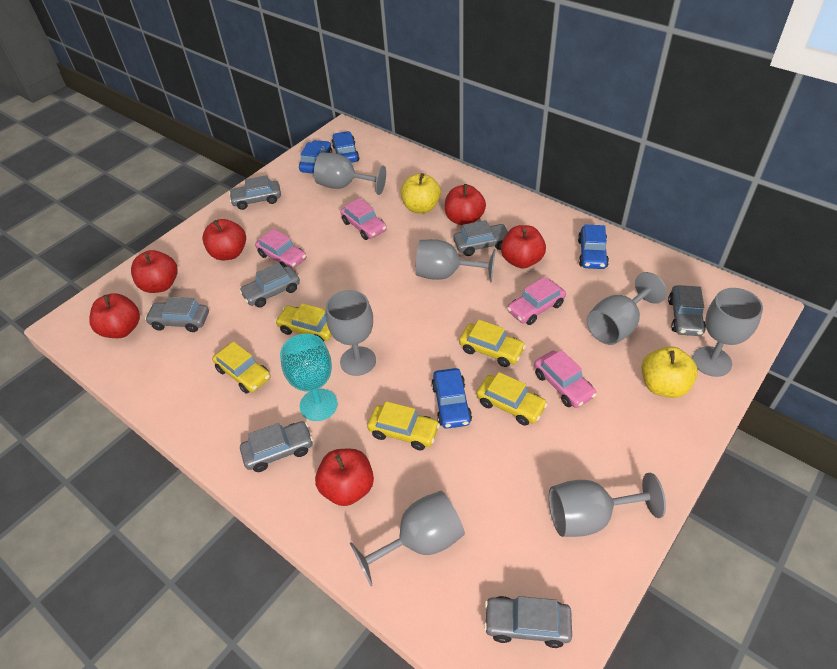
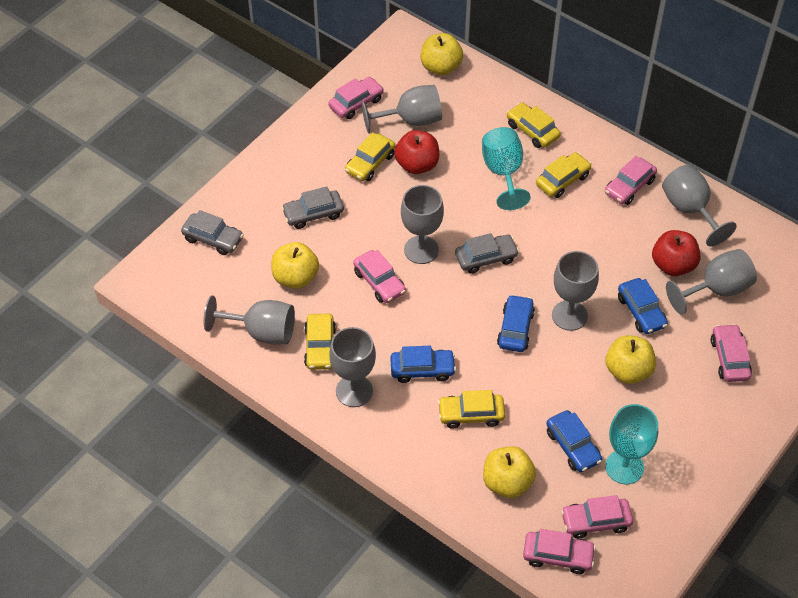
grey car: 7 -> 3
pink car: 4 -> 6
red apple: 6 -> 2
turquoise goblet: 1 -> 2
yellow apple: 2 -> 4

